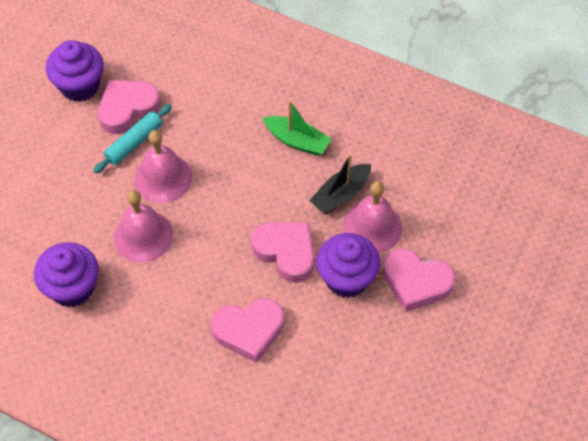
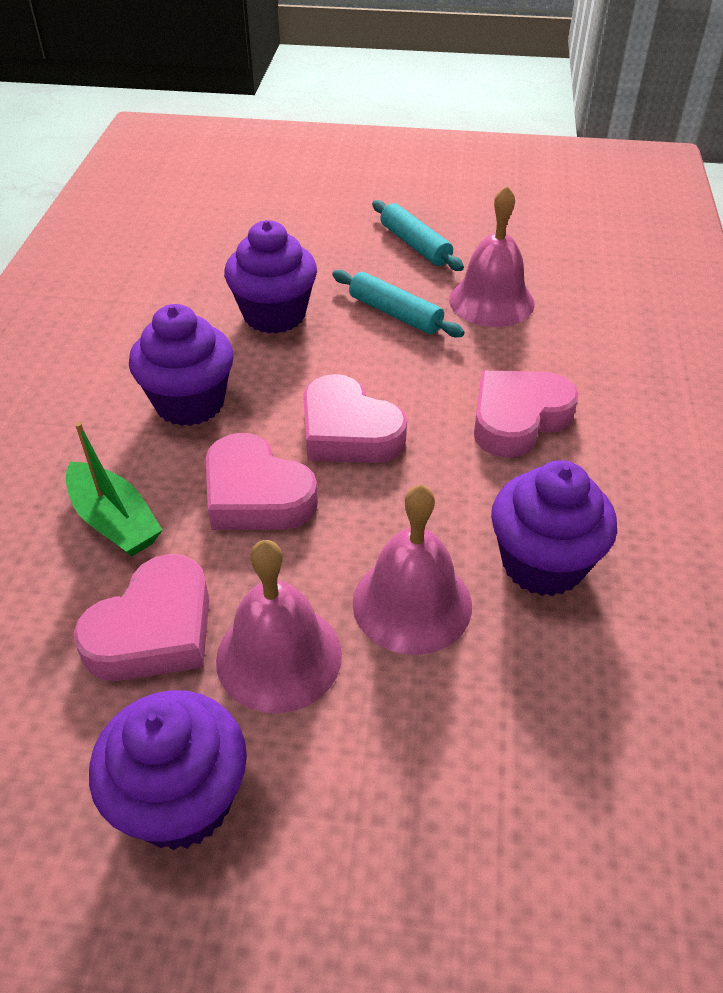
black boat: 1 -> 0
purple cupcake: 3 -> 4
turquoise rolling pin: 1 -> 2

